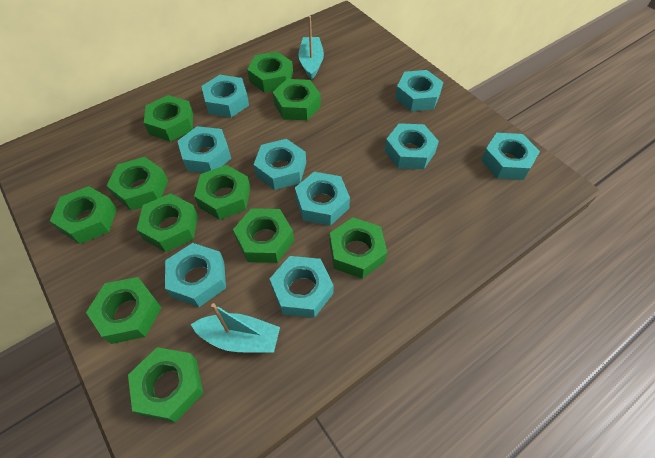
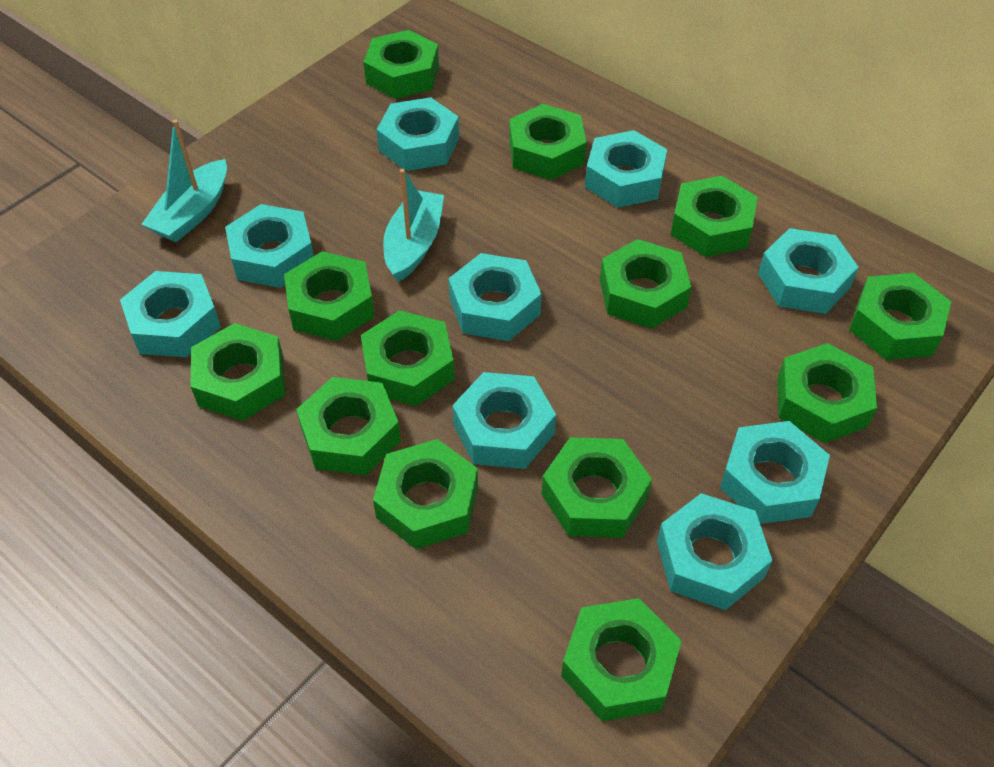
green nut: 11 -> 13

